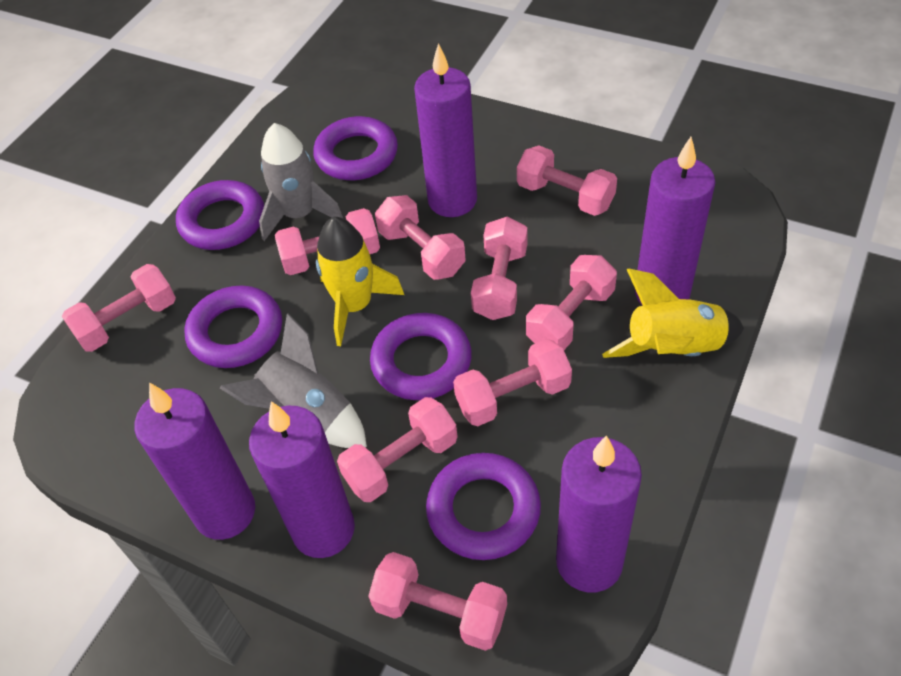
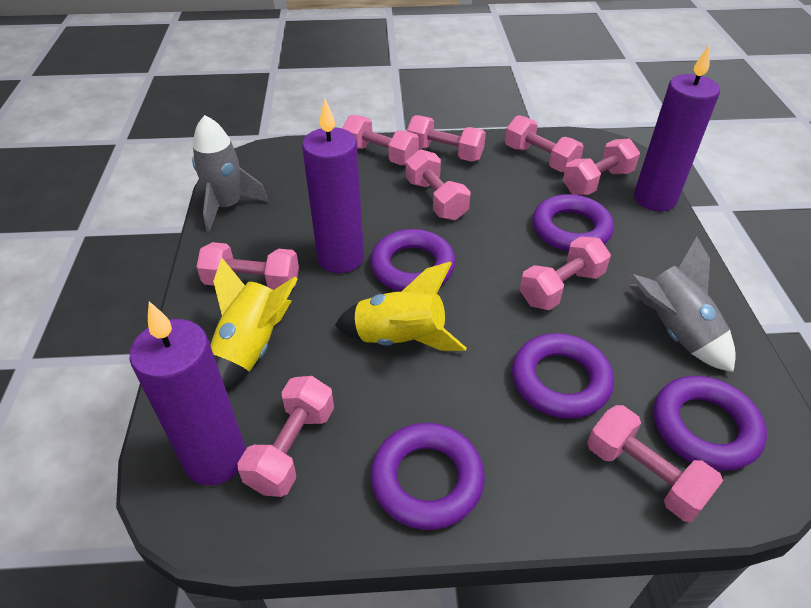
purple candle: 5 -> 3

